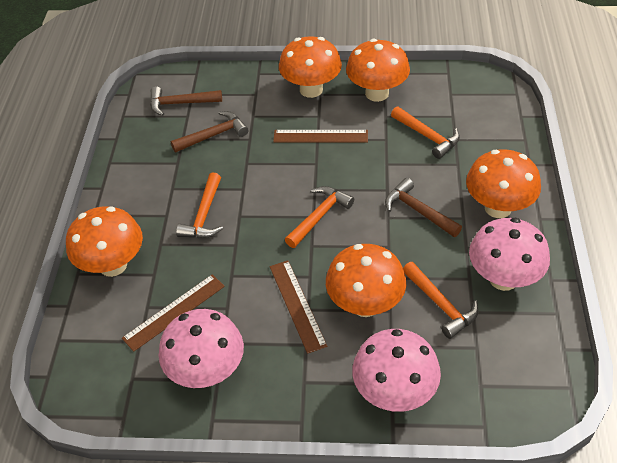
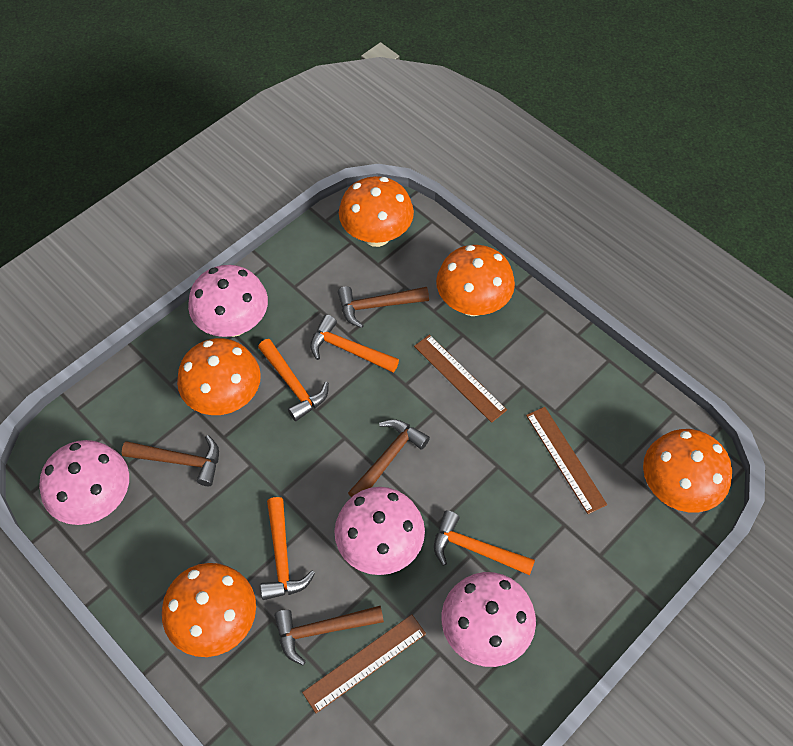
brown hammer: 3 -> 4
pink mushroom: 3 -> 4

